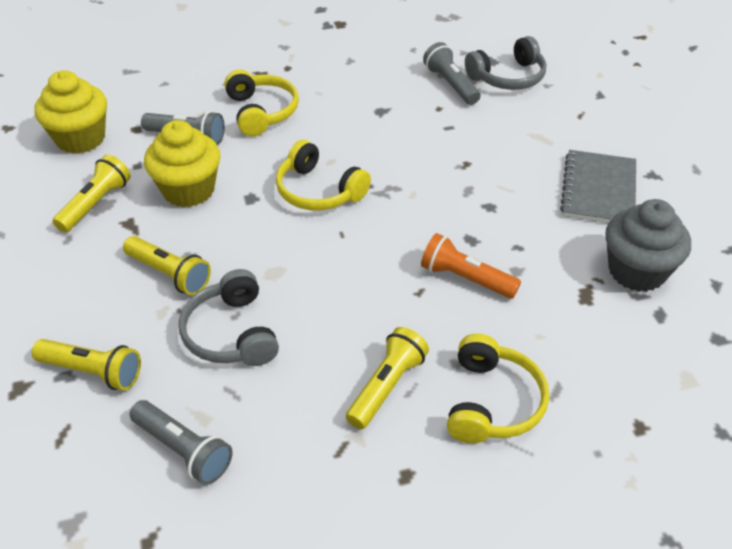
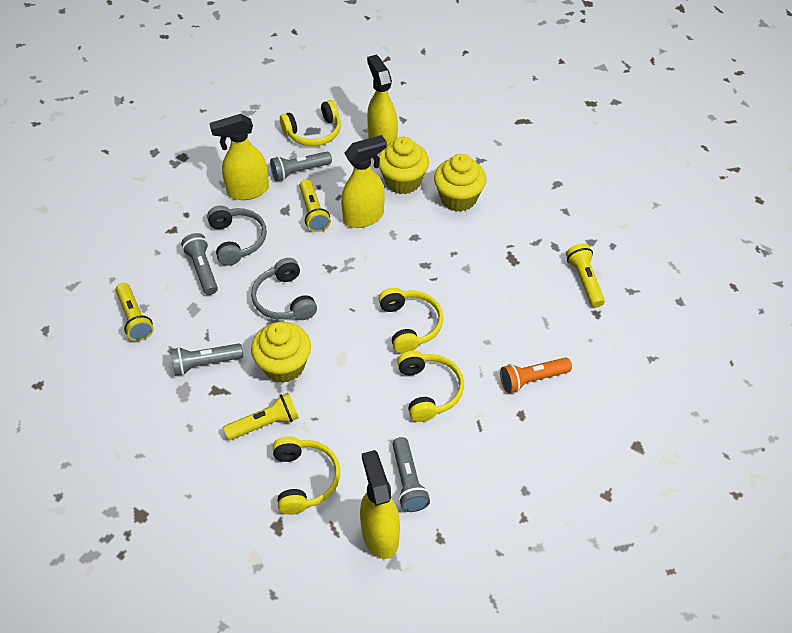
grey cupcake: 1 -> 0
grey flashlight: 3 -> 4
grey notebook: 1 -> 0
yellow cupcake: 2 -> 3
yellow headphones: 3 -> 4
yellow spray bottle: 0 -> 4

